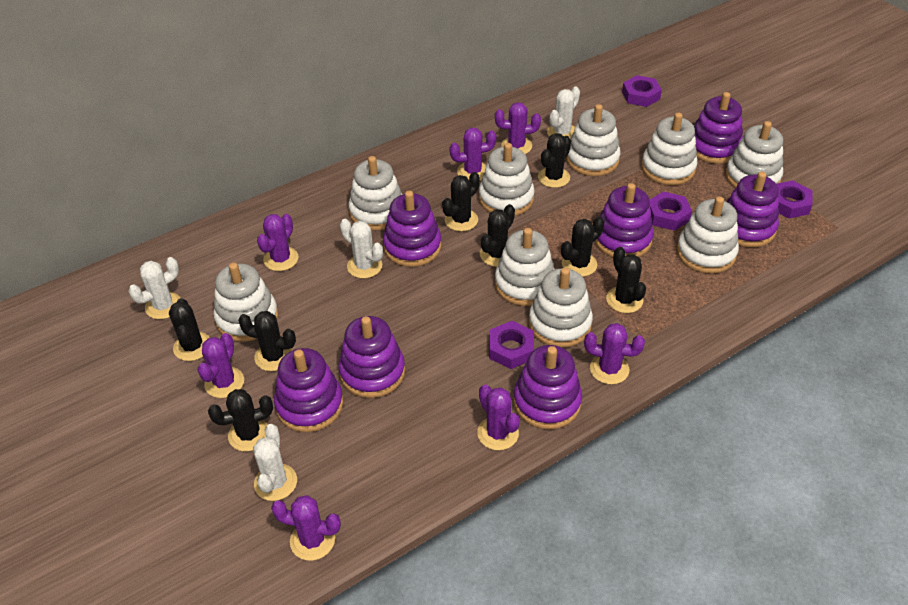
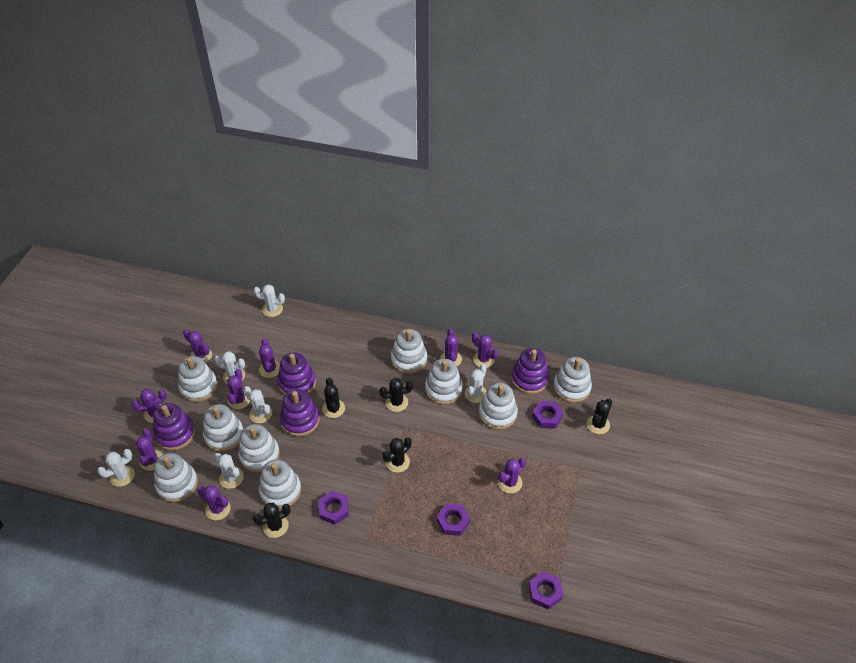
black cactus: 8 -> 5
purple cactus: 7 -> 9
purple stacking toy: 7 -> 4
white cactus: 4 -> 6

